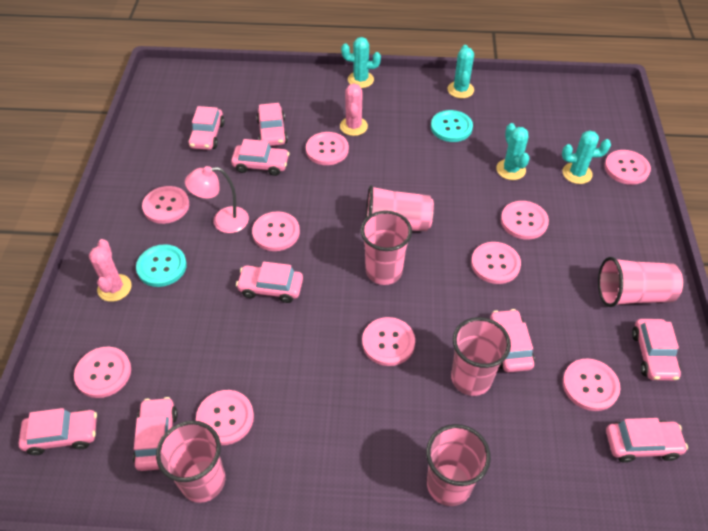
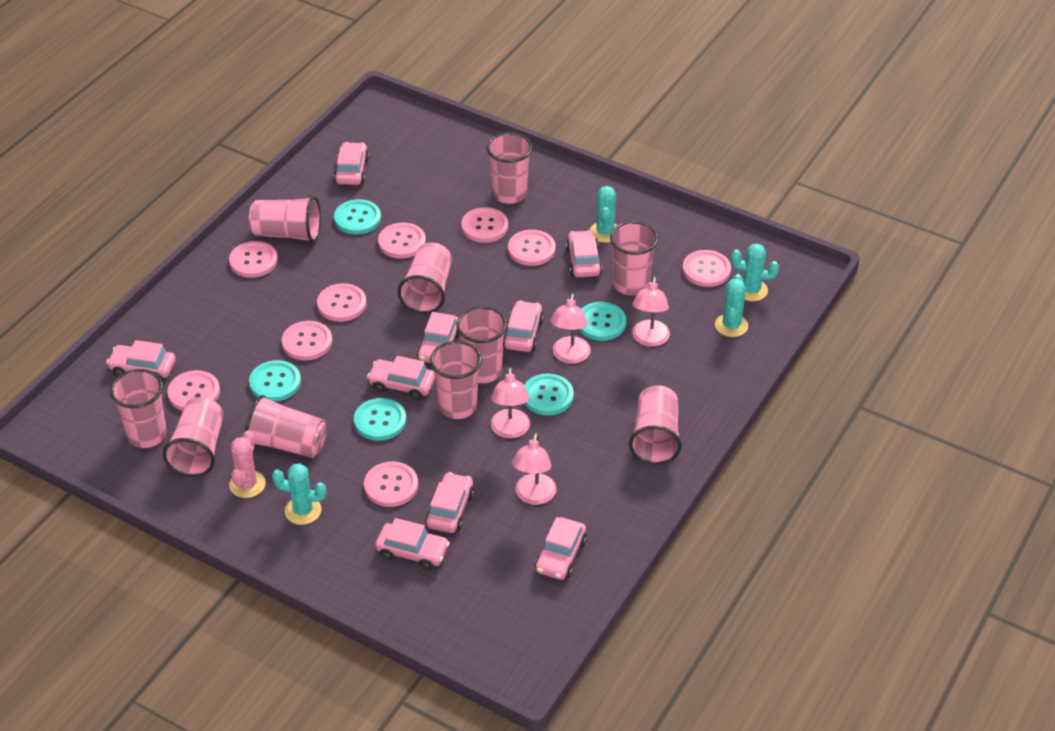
pink button: 10 -> 9
pink cactus: 2 -> 1
pink cup: 6 -> 10
pink lamp: 1 -> 4
turquoise button: 2 -> 5

